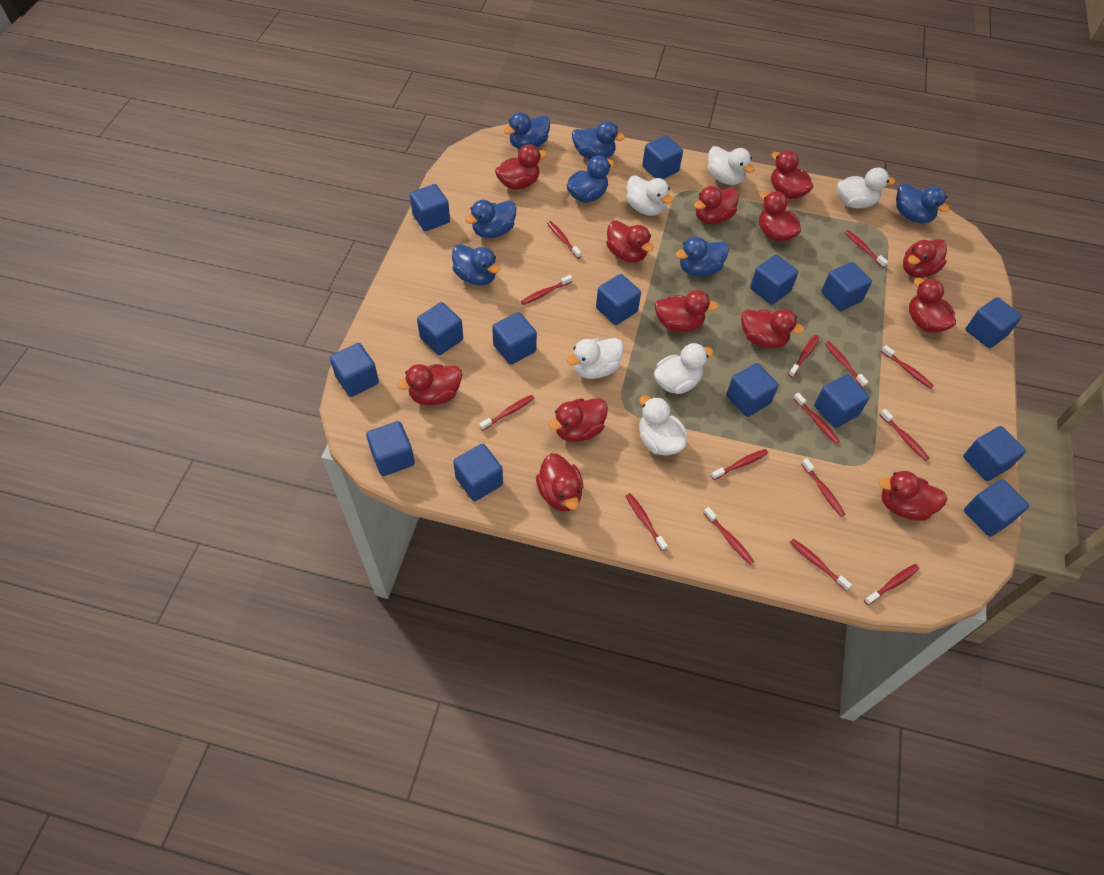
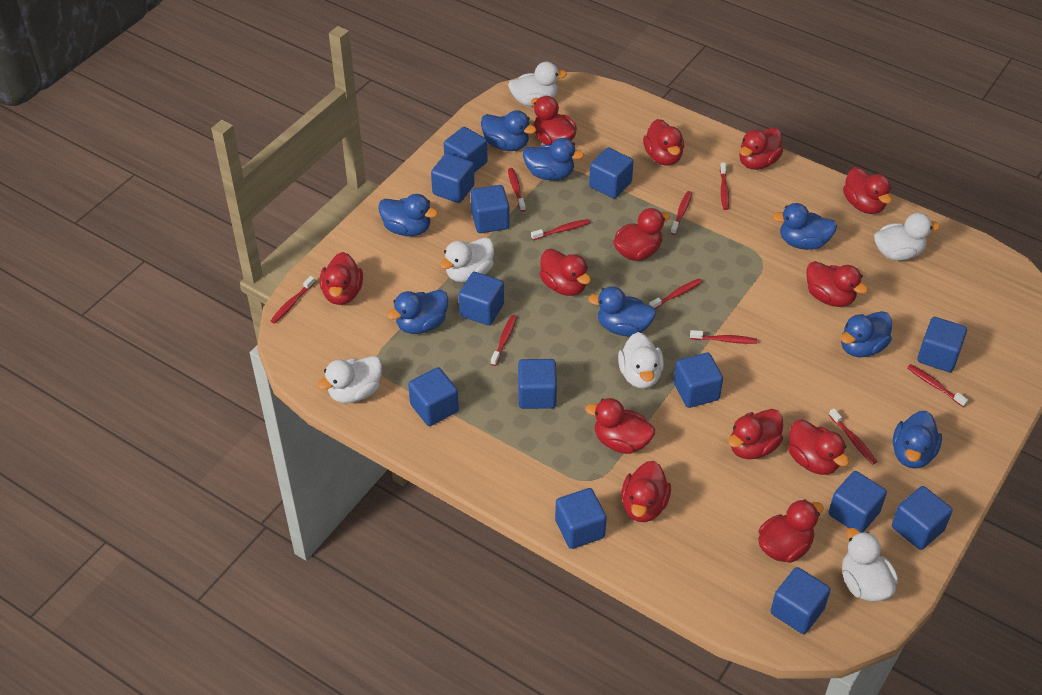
blue cube: 15 -> 13
blue duck: 7 -> 8
red toothbrush: 15 -> 10

